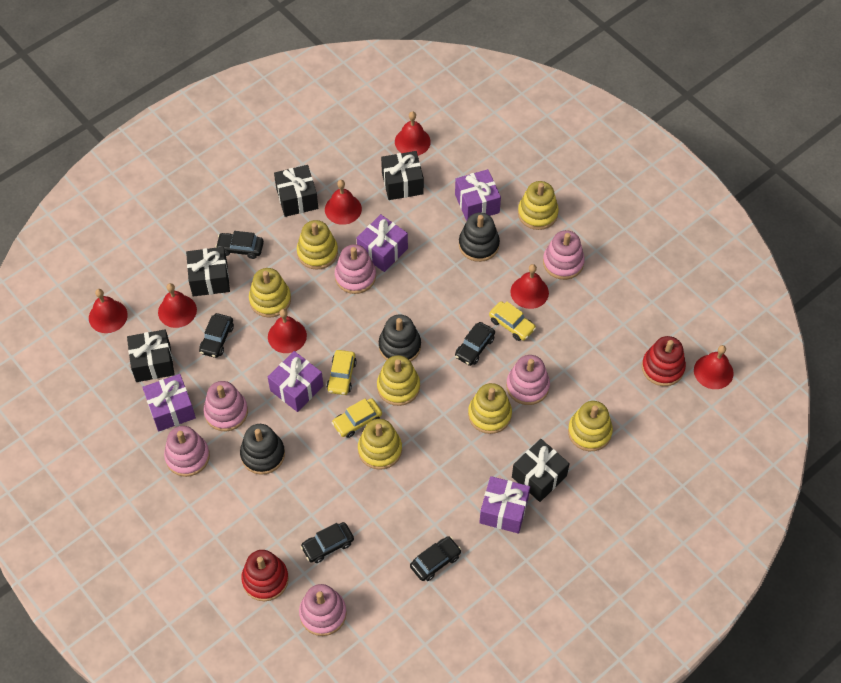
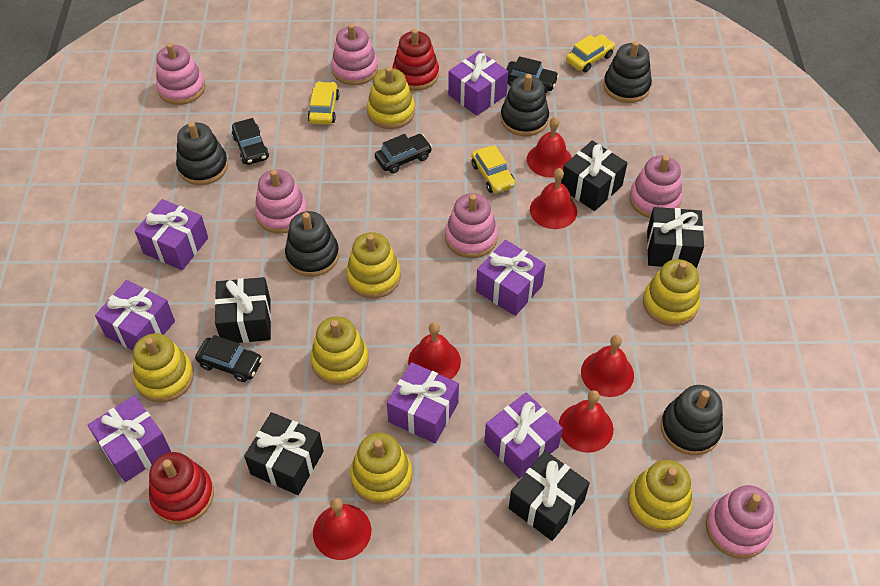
black car: 5 -> 4
black stacking toy: 3 -> 5
purple gift: 5 -> 7
red bell: 7 -> 6

